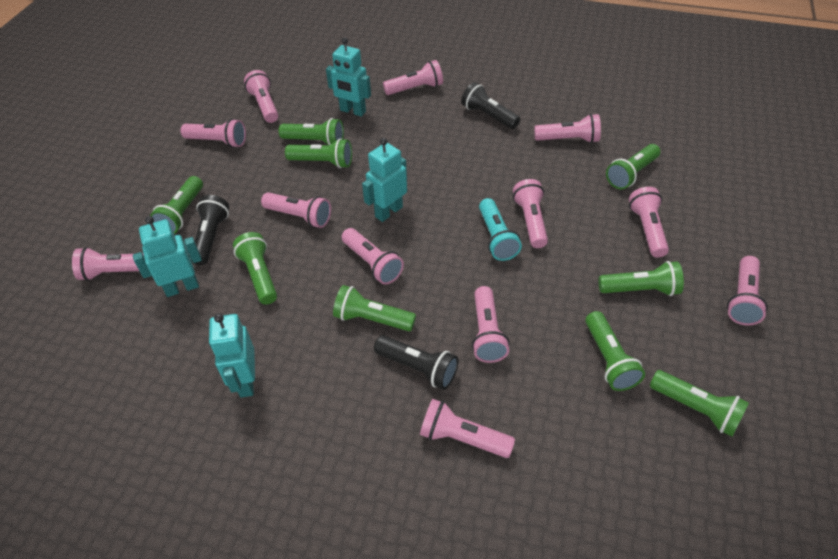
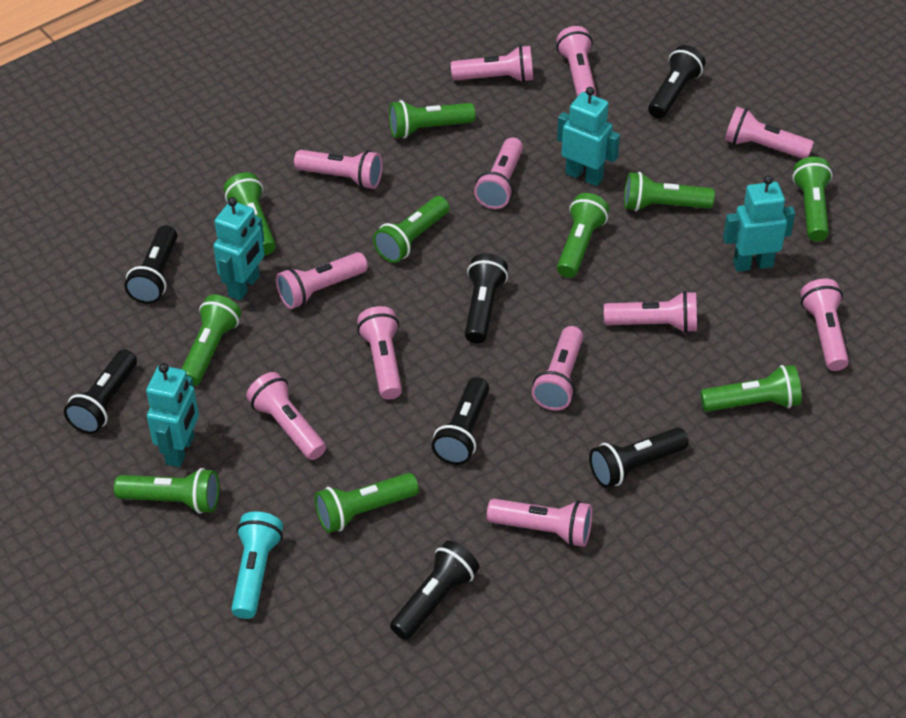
black flashlight: 3 -> 7
green flashlight: 9 -> 10

